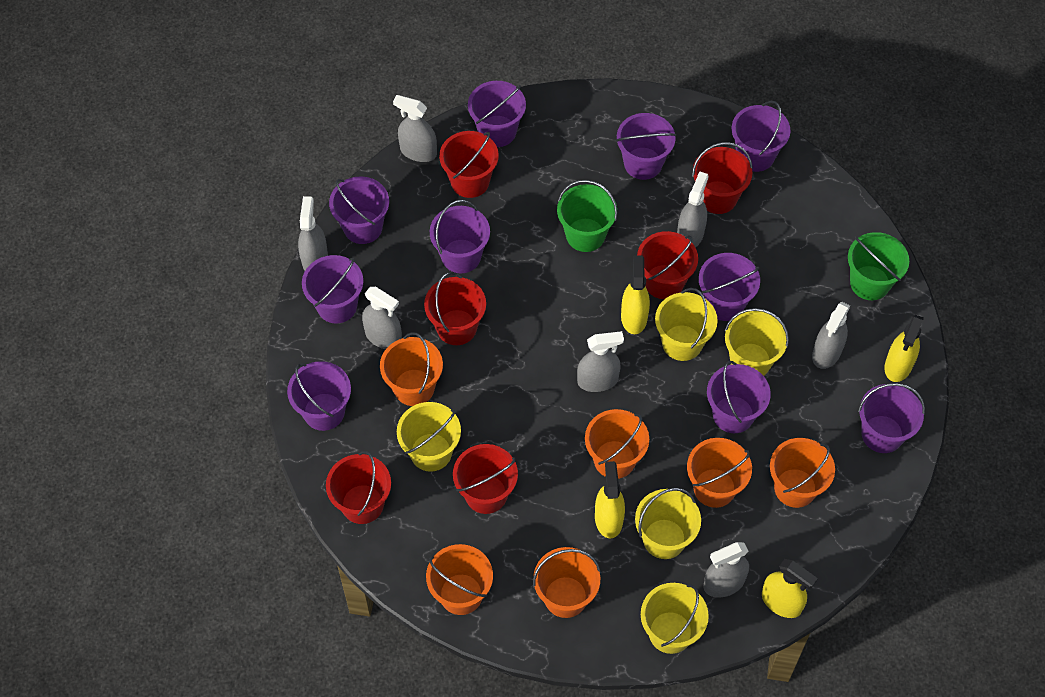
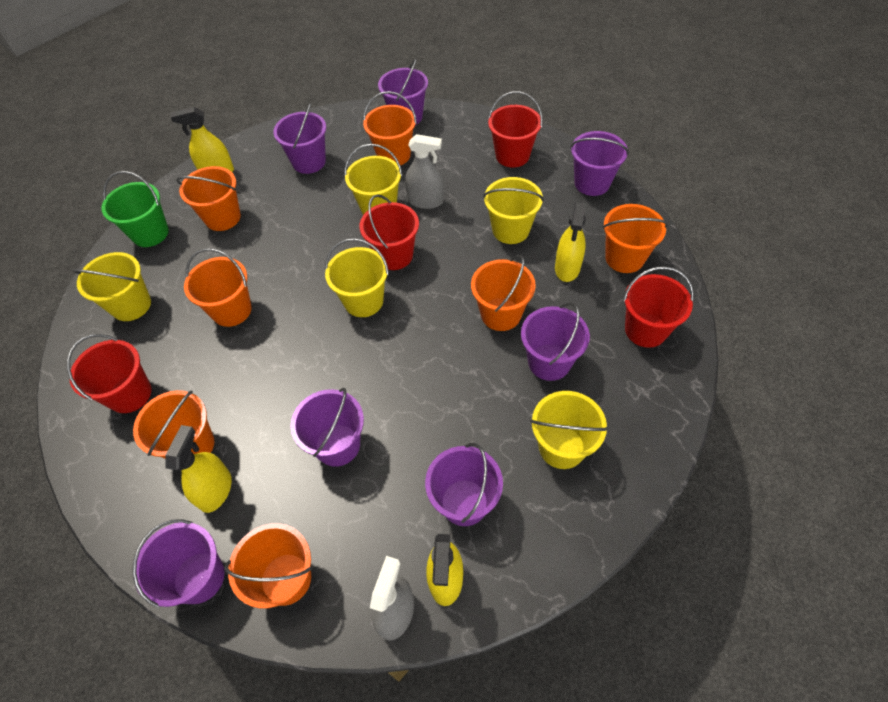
green bucket: 2 -> 1
grey spray bottle: 7 -> 2
orange bucket: 6 -> 7
purple bucket: 10 -> 7
red bucket: 6 -> 4

